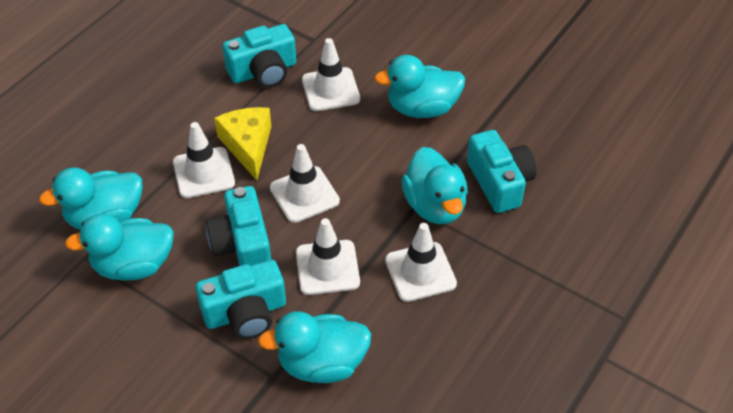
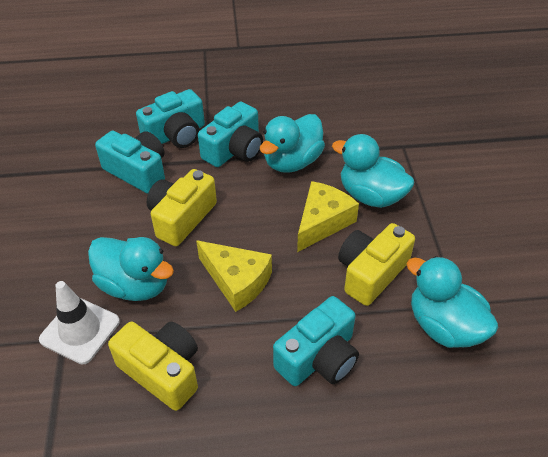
turquoise duck: 5 -> 4
white traffic cone: 5 -> 1
yellow camera: 0 -> 3
yellow cheese: 1 -> 2

